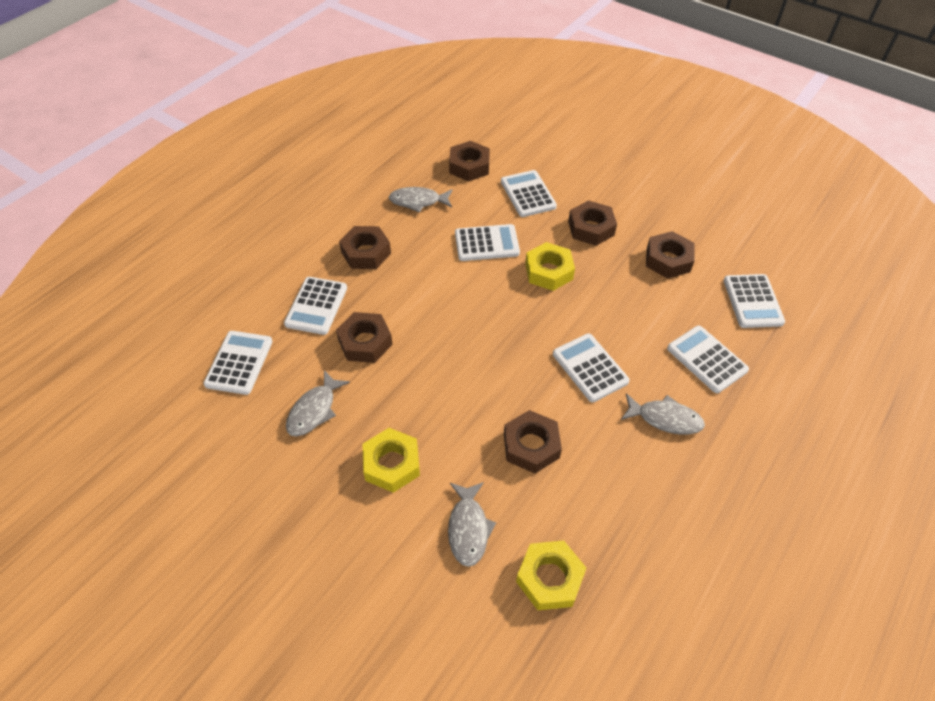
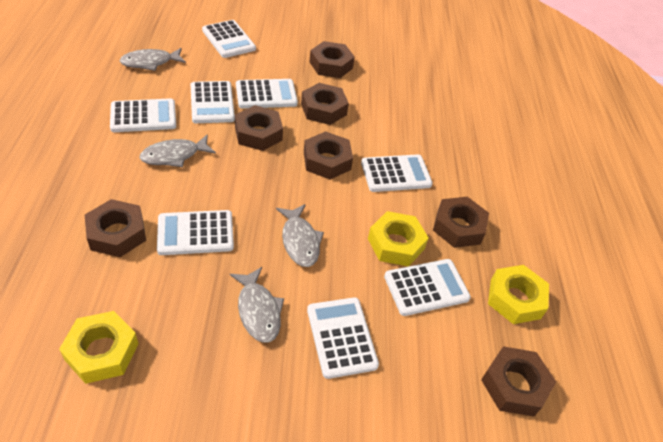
brown nut: 6 -> 7
white calculator: 7 -> 8

